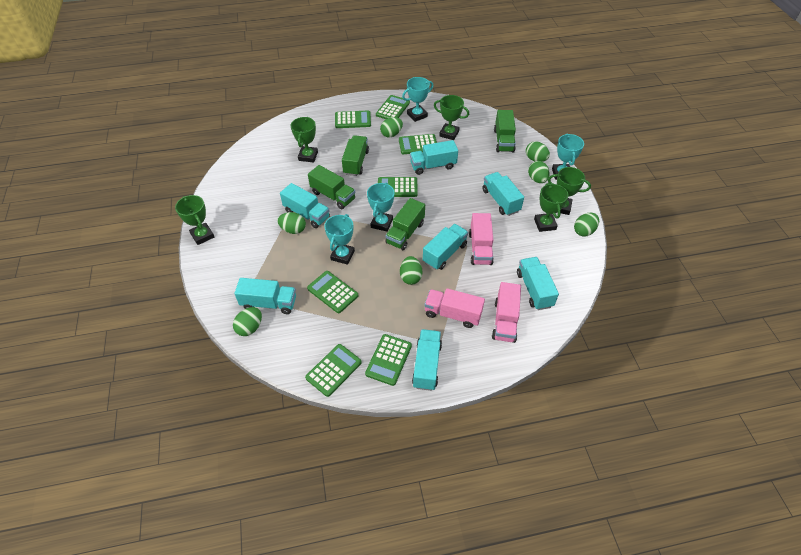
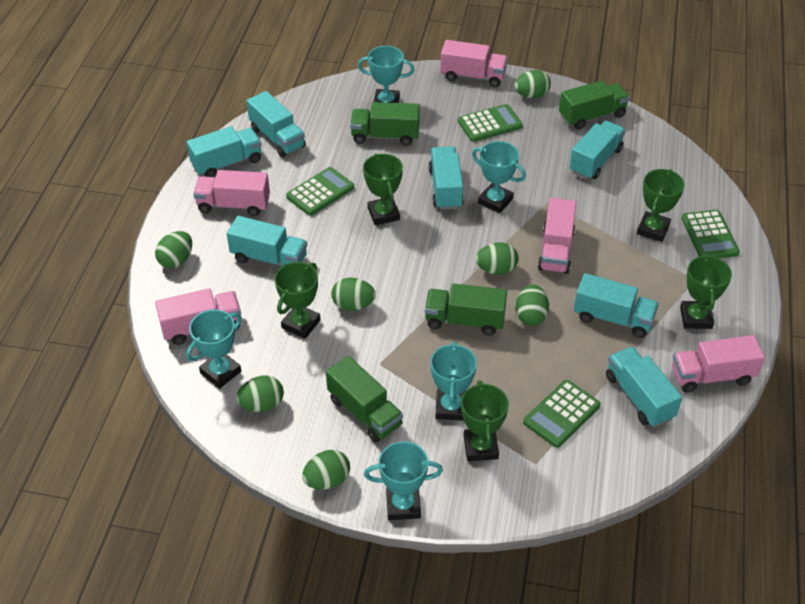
green calculator: 7 -> 4
pink truck: 3 -> 5
turquoise trophy: 4 -> 5

